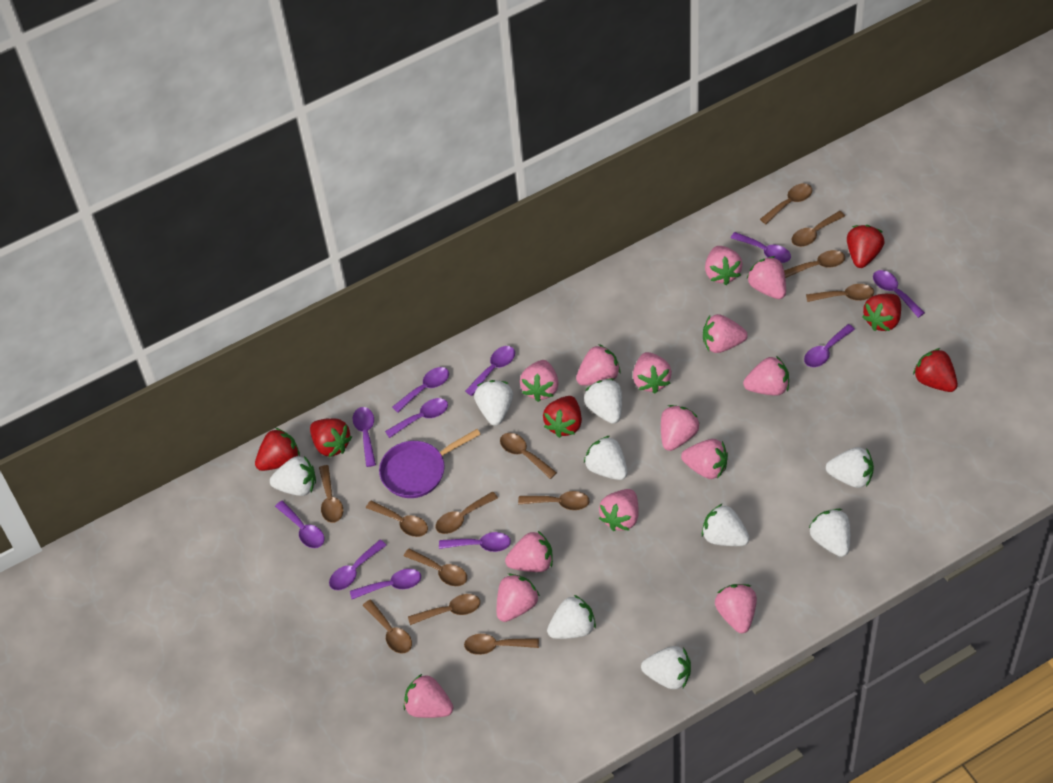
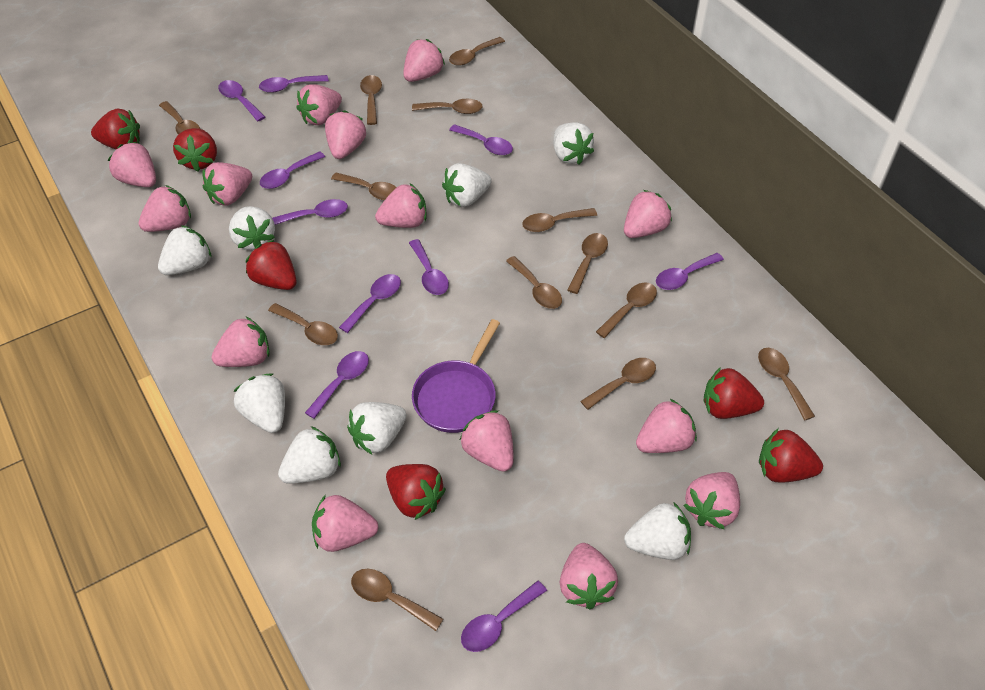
purple spoon: 11 -> 10
white strawberry: 9 -> 8

